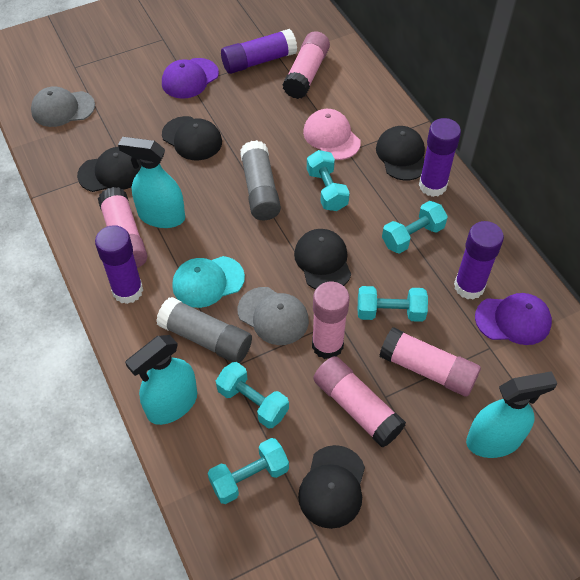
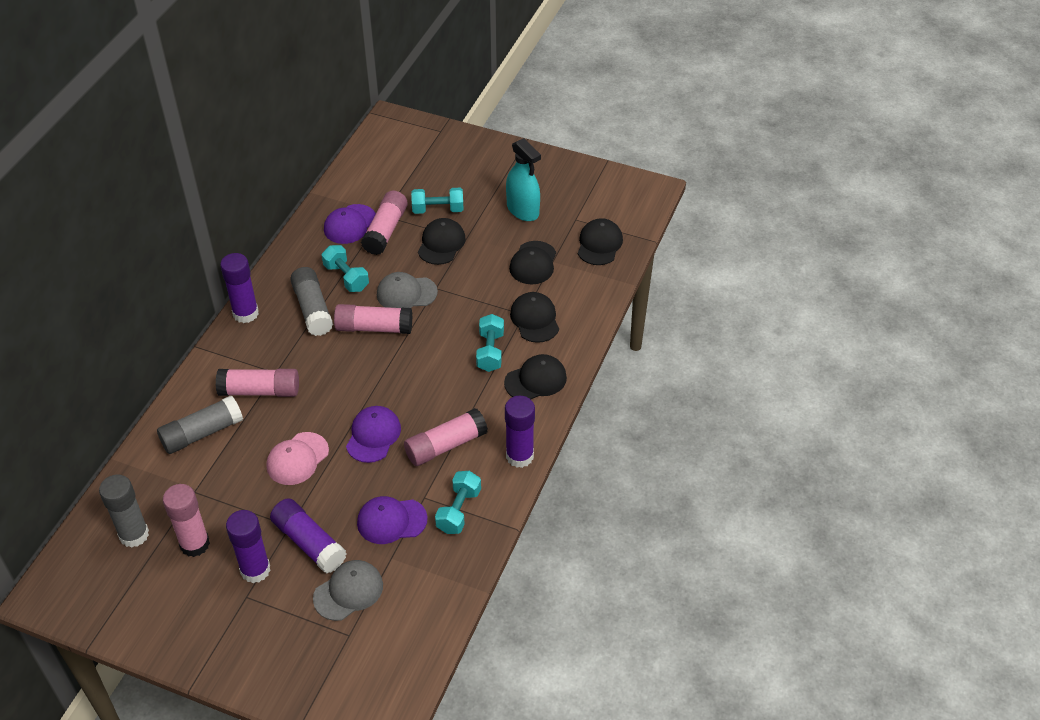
grey glue stick: 2 -> 3
purple cap: 2 -> 3
turquoise cap: 1 -> 0
turquoise dumbbell: 5 -> 4
turquoise spray bottle: 3 -> 1

